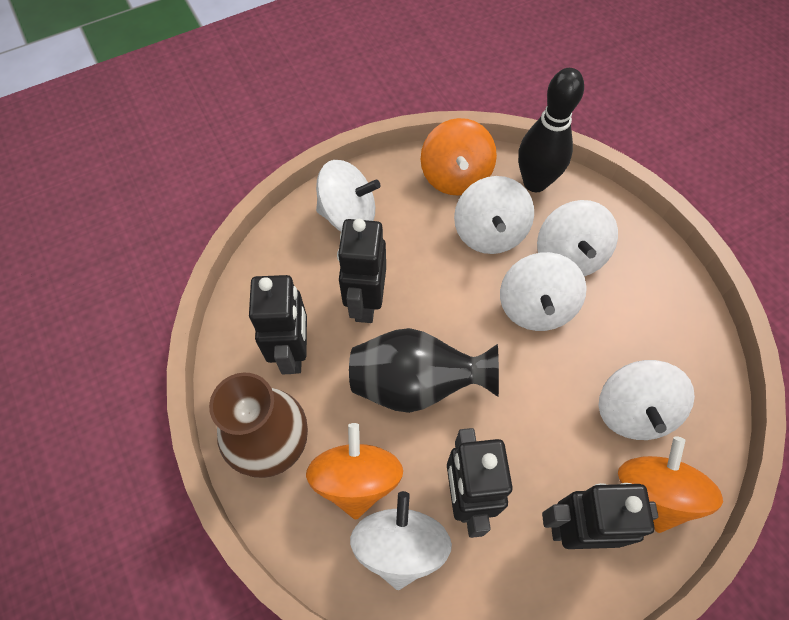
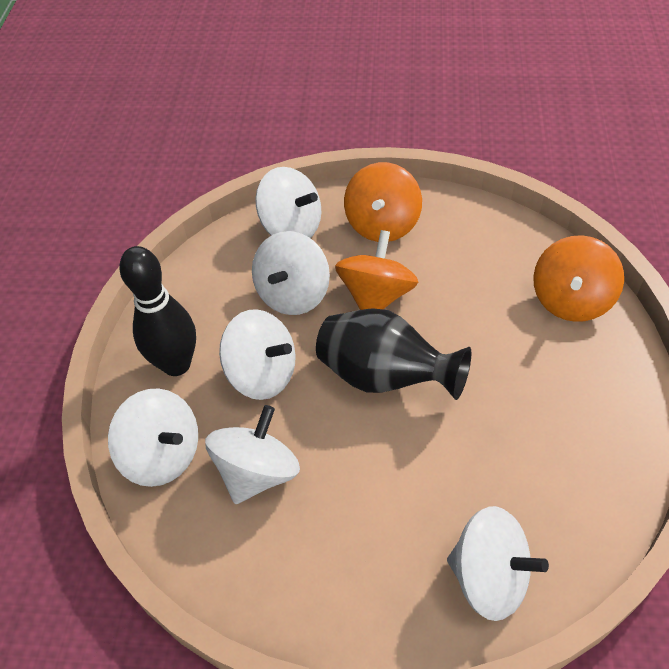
black robot: 4 -> 0
brown vase: 1 -> 0

